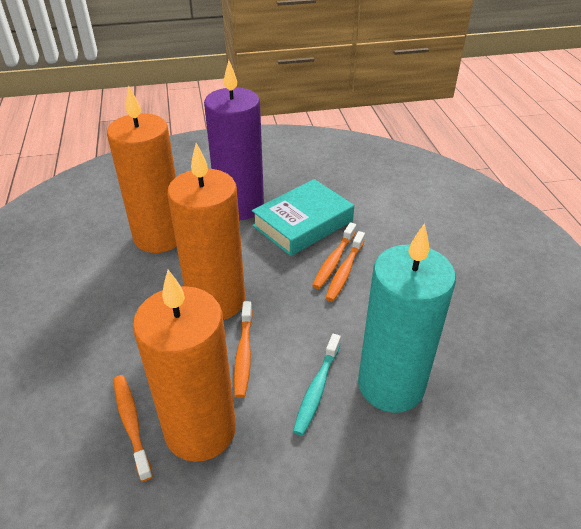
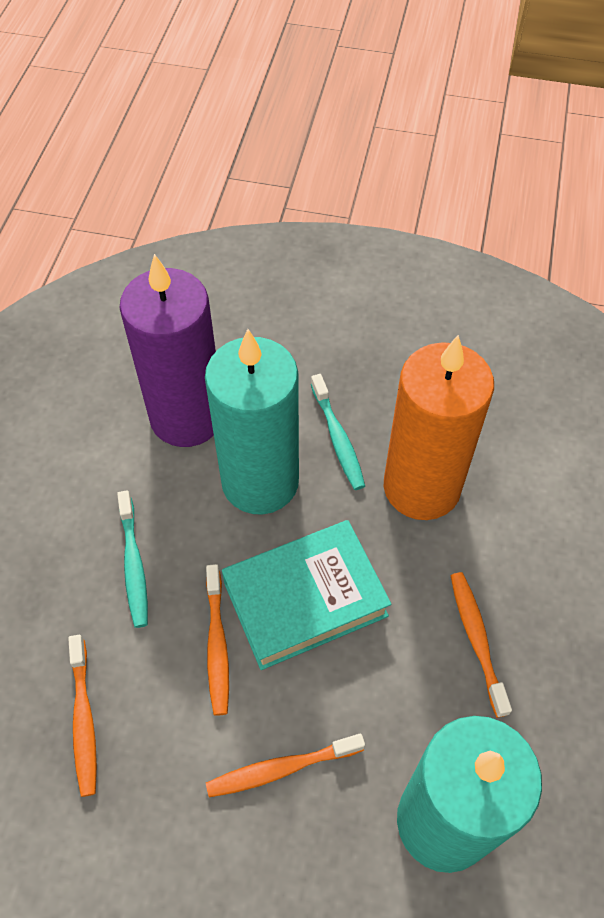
orange candle: 3 -> 1
turquoise candle: 1 -> 2
turquoise toothbrush: 1 -> 2

